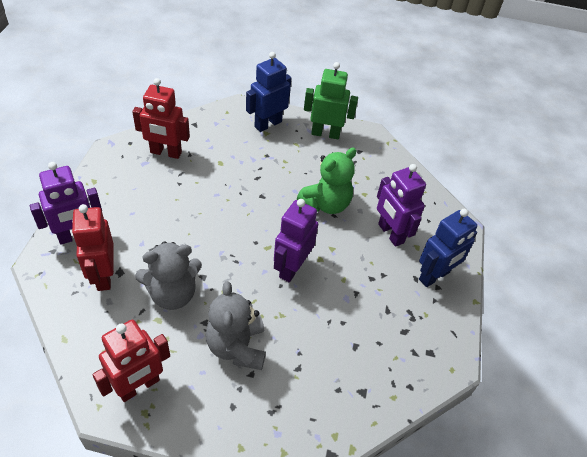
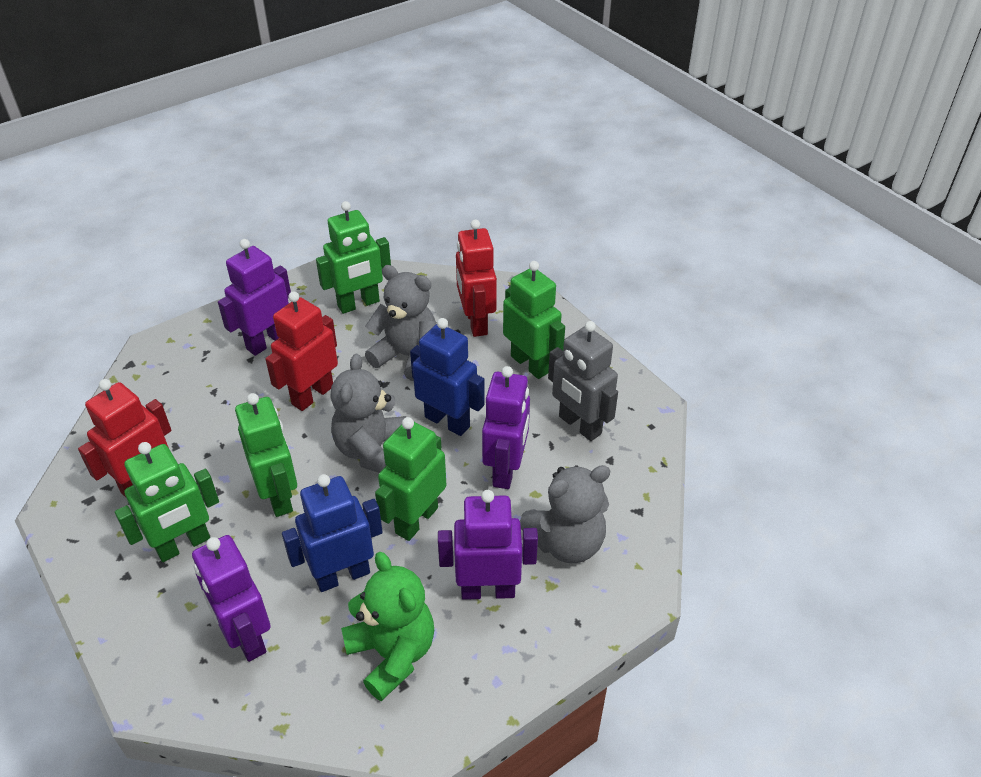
green robot: 1 -> 5
grey robot: 0 -> 1
grey teddy bear: 2 -> 3
purple robot: 3 -> 4

